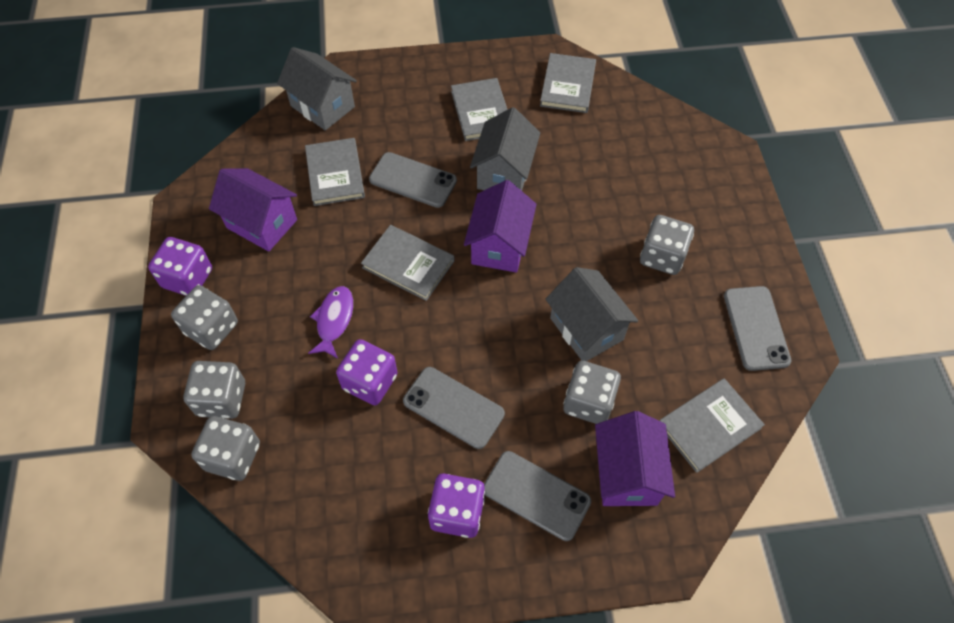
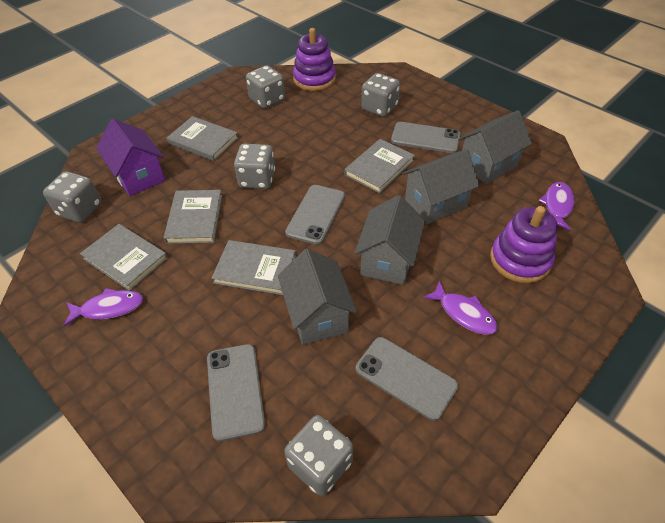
grey house: 3 -> 4
purple dice: 3 -> 0
purple fish: 1 -> 3
purple house: 3 -> 1
purple stacking toy: 0 -> 2

